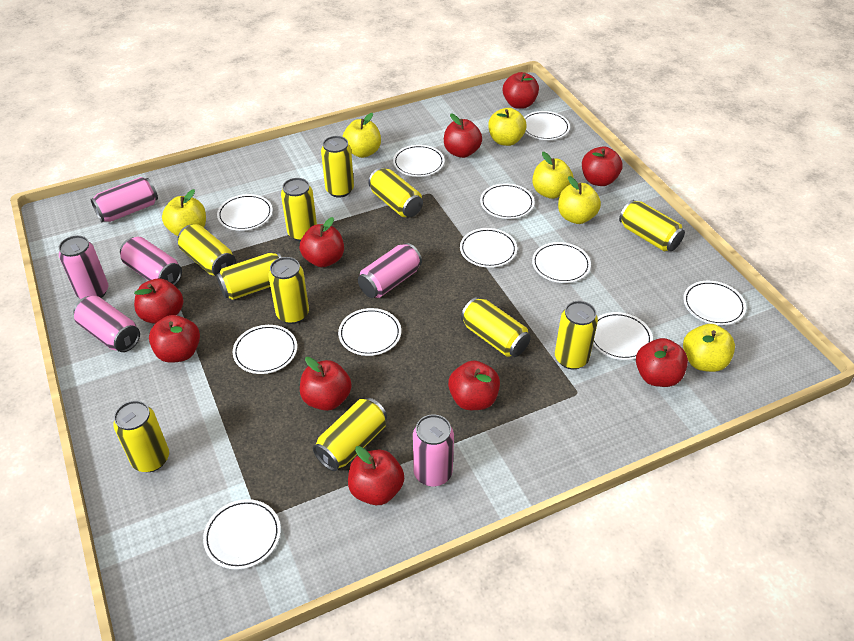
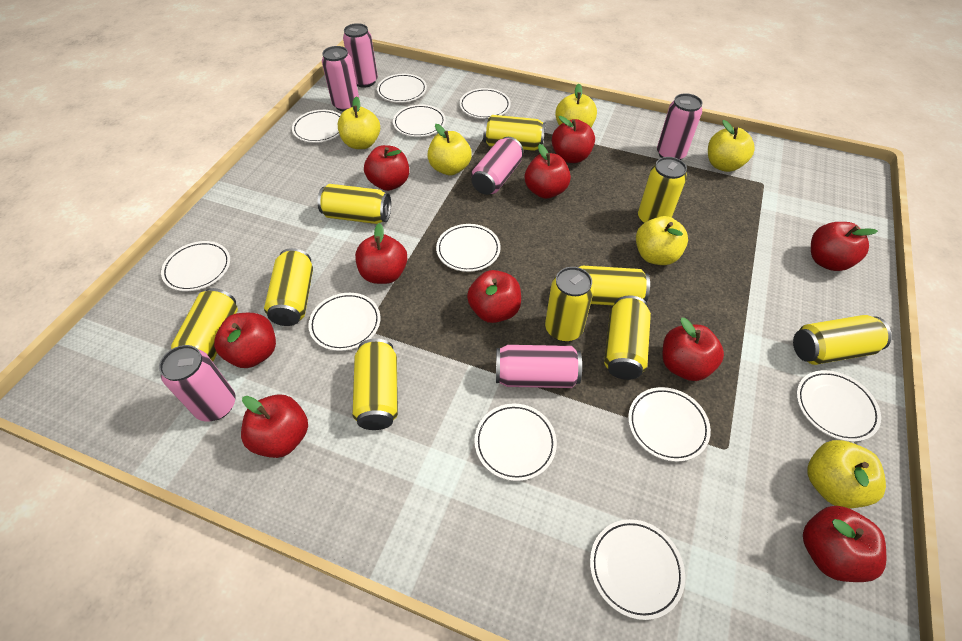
yellow can: 11 -> 10

